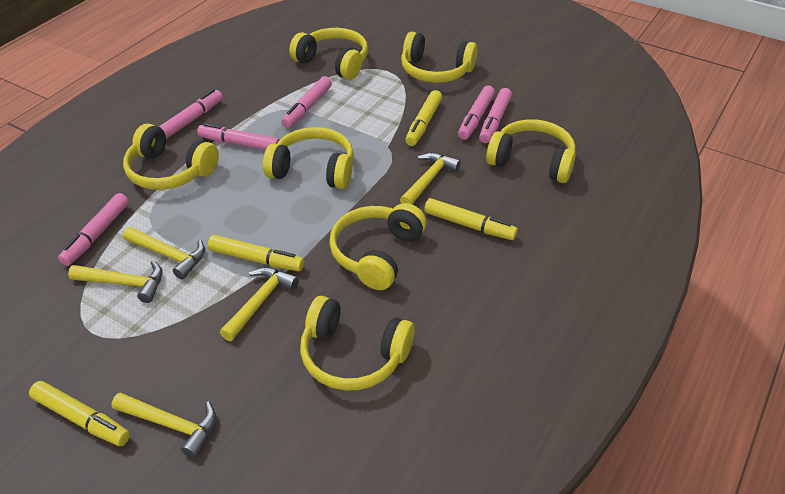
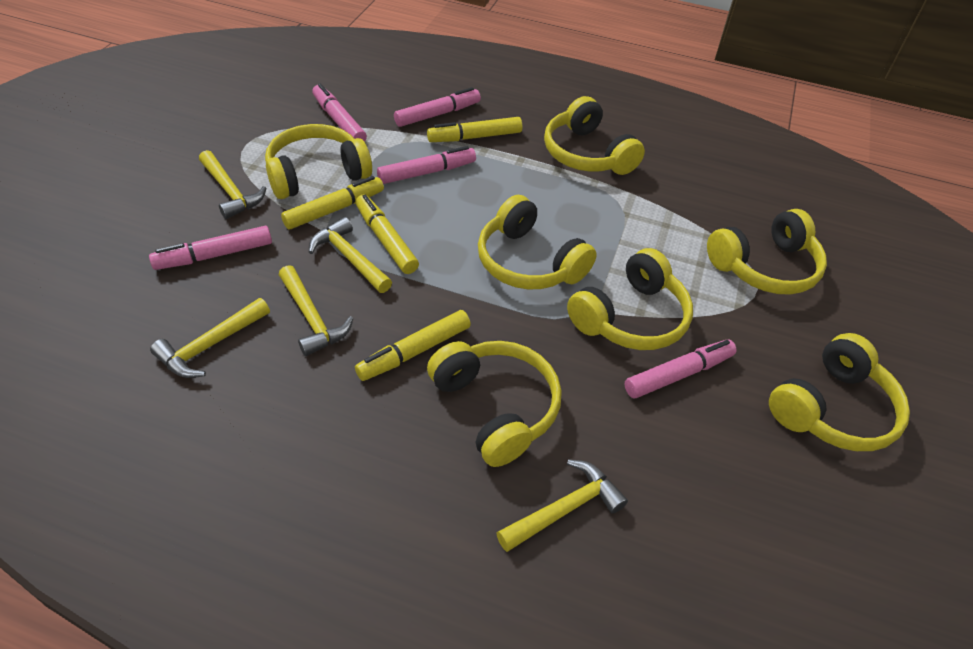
pink marker: 6 -> 5

